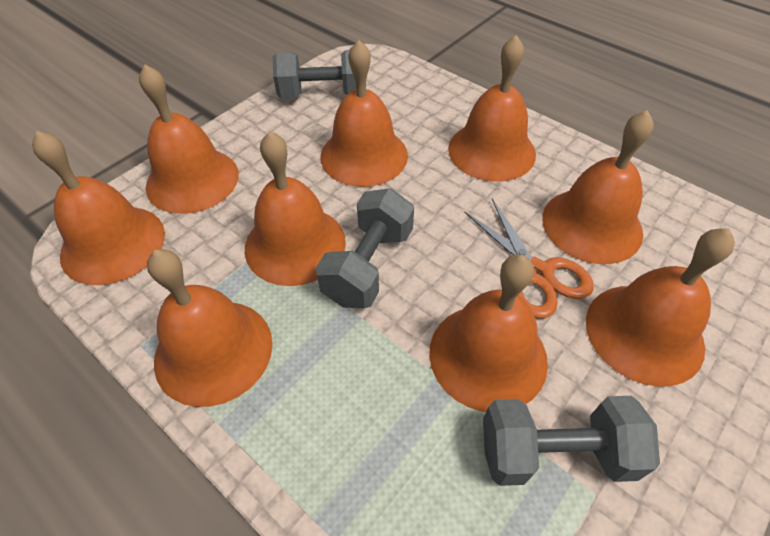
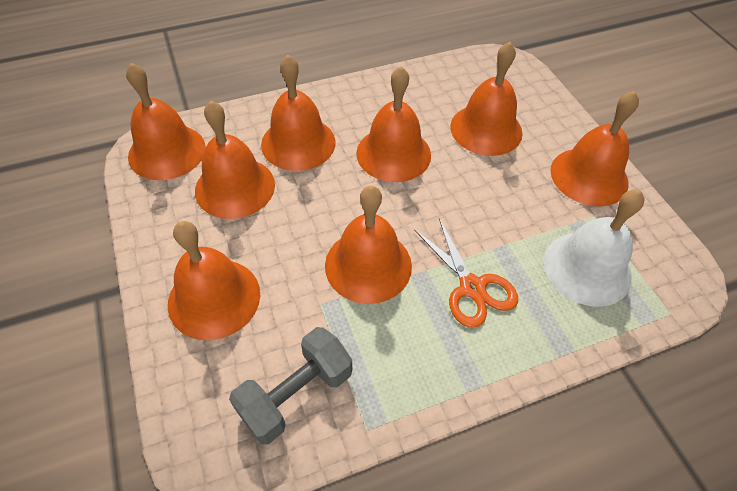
grey dumbbell: 3 -> 1
orange bell: 9 -> 8
white bell: 0 -> 1

